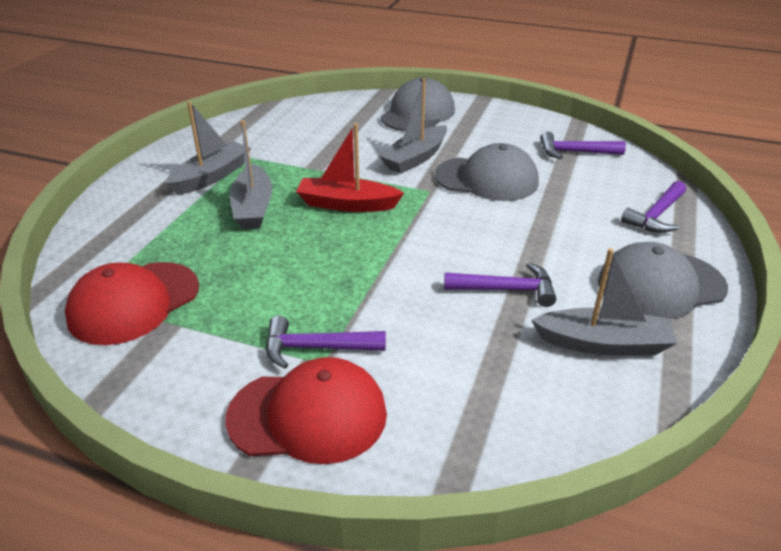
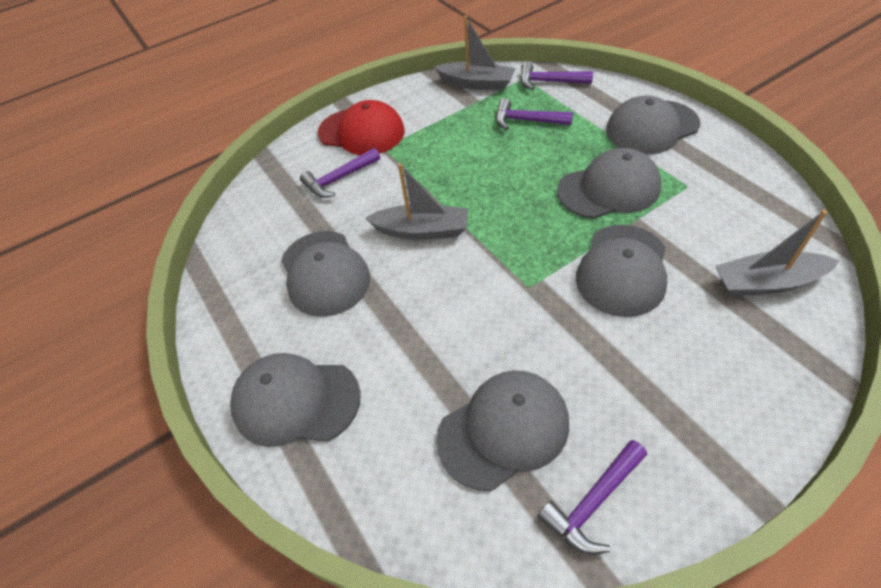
grey boat: 4 -> 3
grey cap: 3 -> 6
red boat: 1 -> 0
red cap: 2 -> 1

